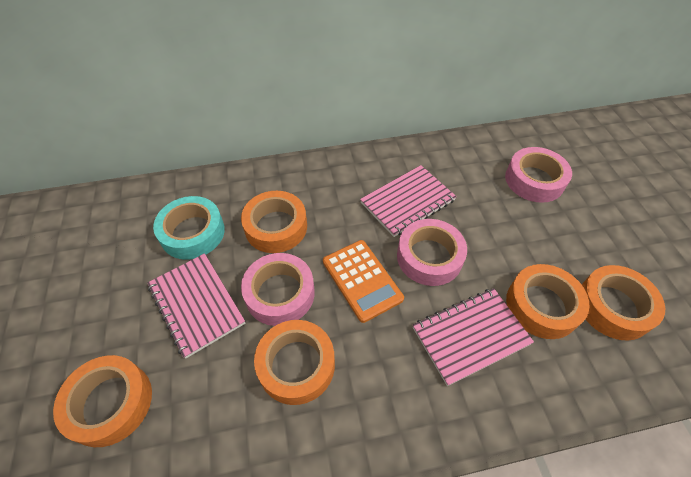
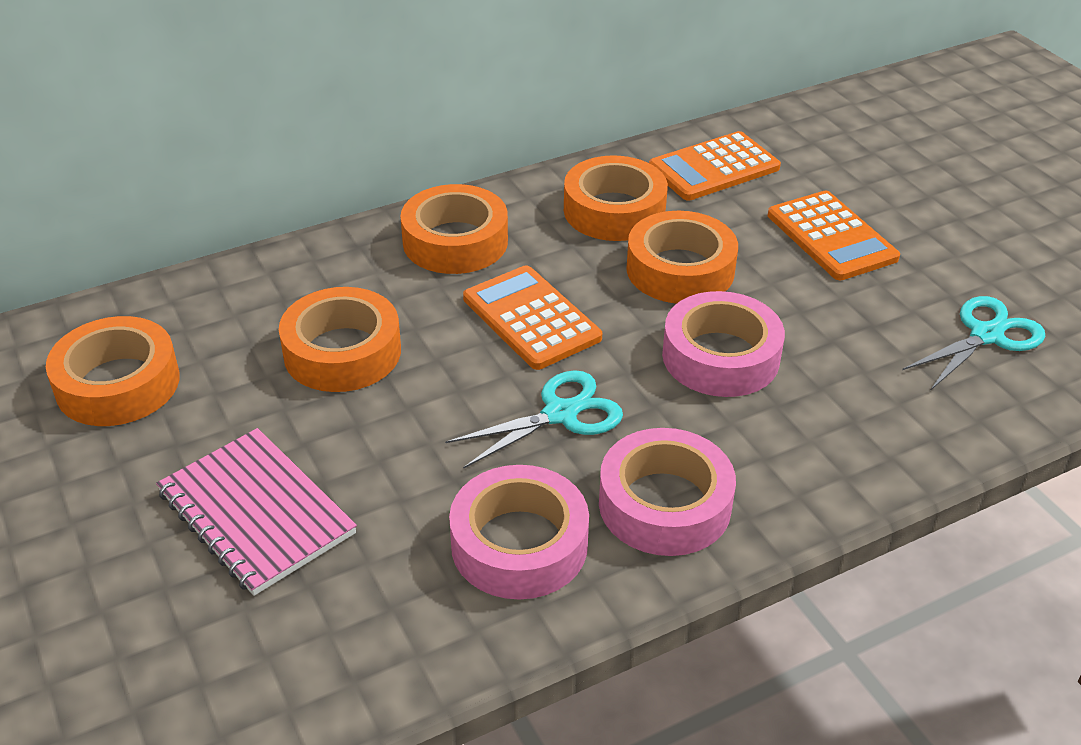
orange calculator: 1 -> 3
pink notebook: 3 -> 1
turquoise scissors: 0 -> 2
turquoise tape: 1 -> 0

